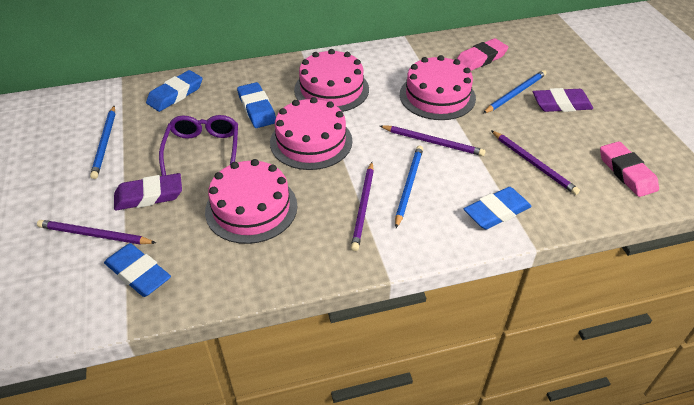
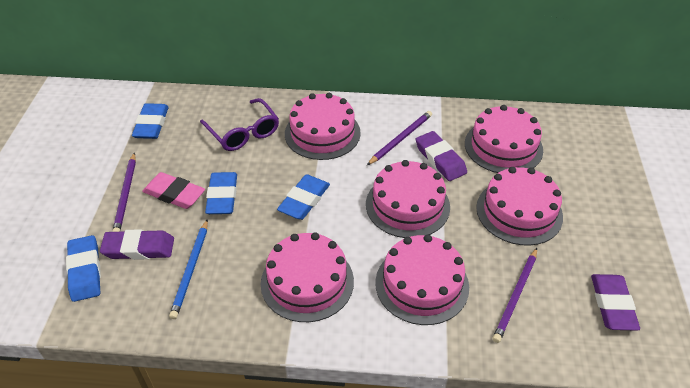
blue pencil: 3 -> 1
pink cake: 4 -> 6
pink eraser: 2 -> 1
purple eraser: 2 -> 3
purple pencil: 4 -> 3

